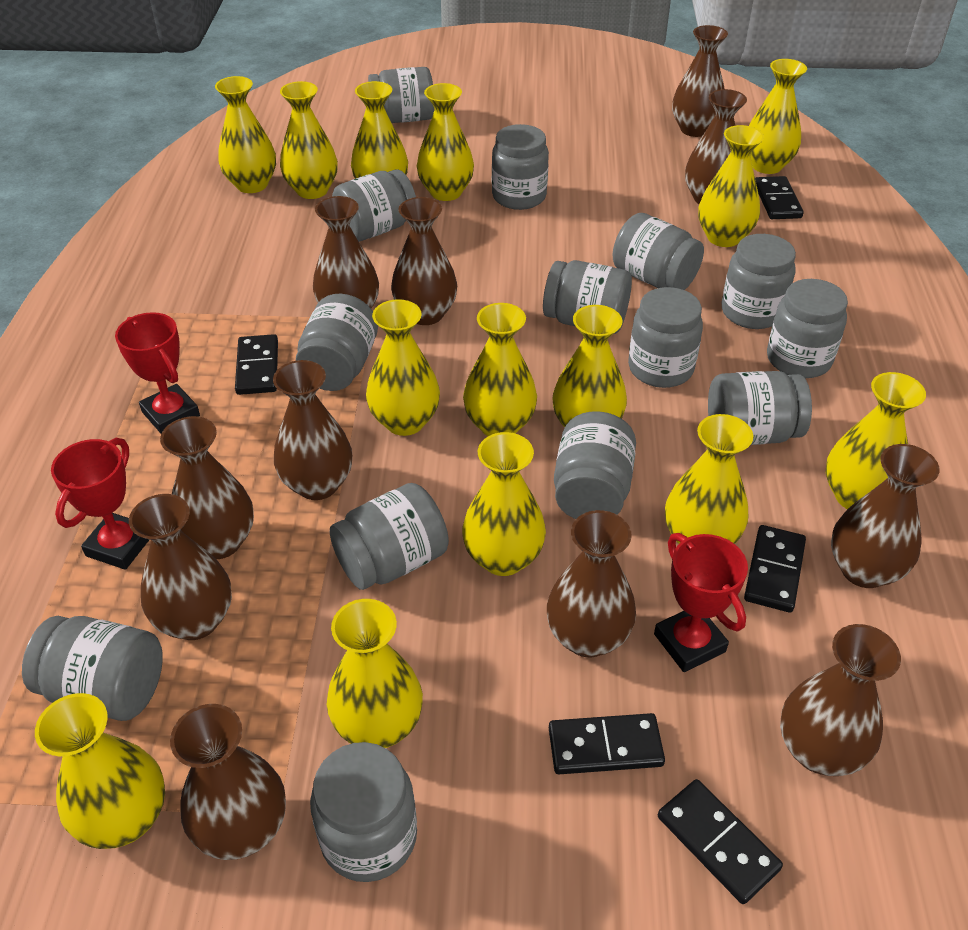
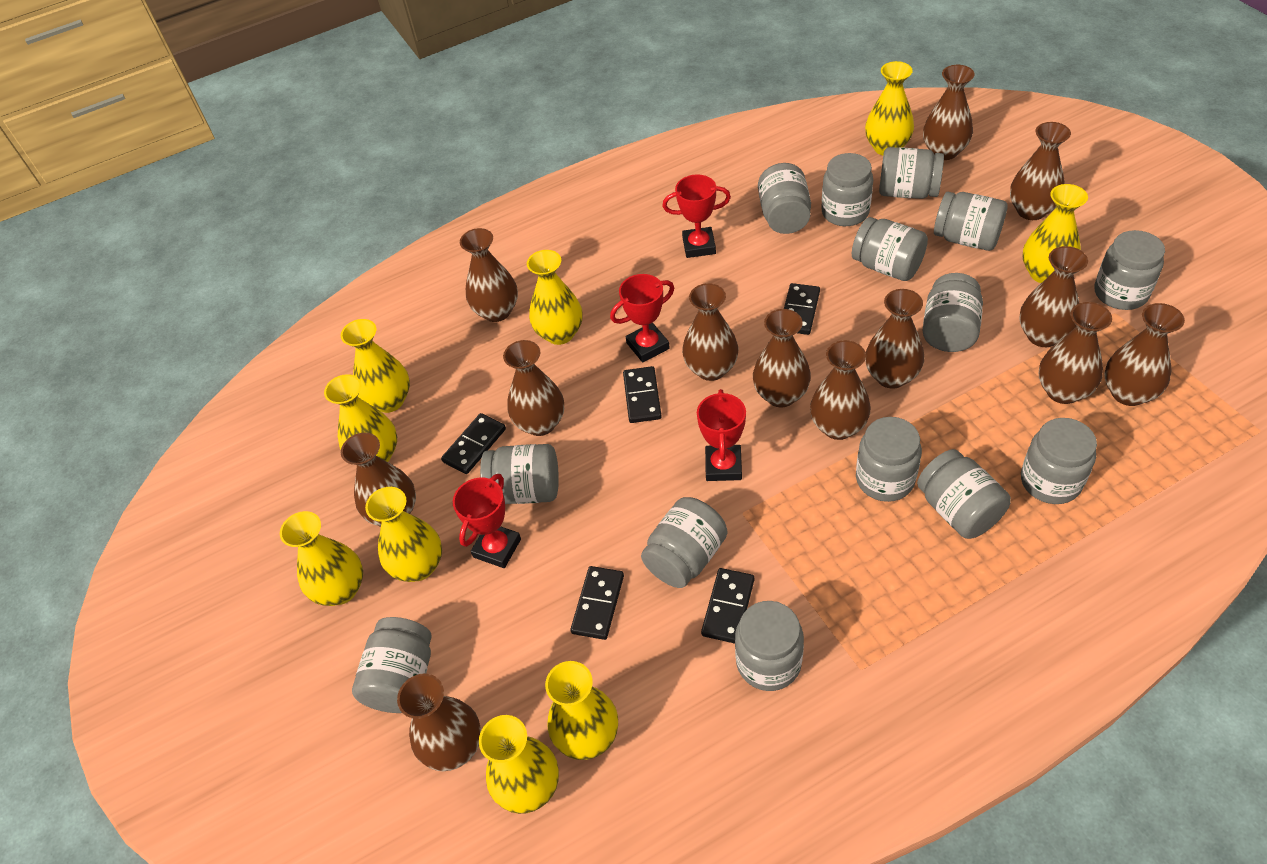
brown vase: 11 -> 13
red trophy: 3 -> 4
yellow vase: 14 -> 9

